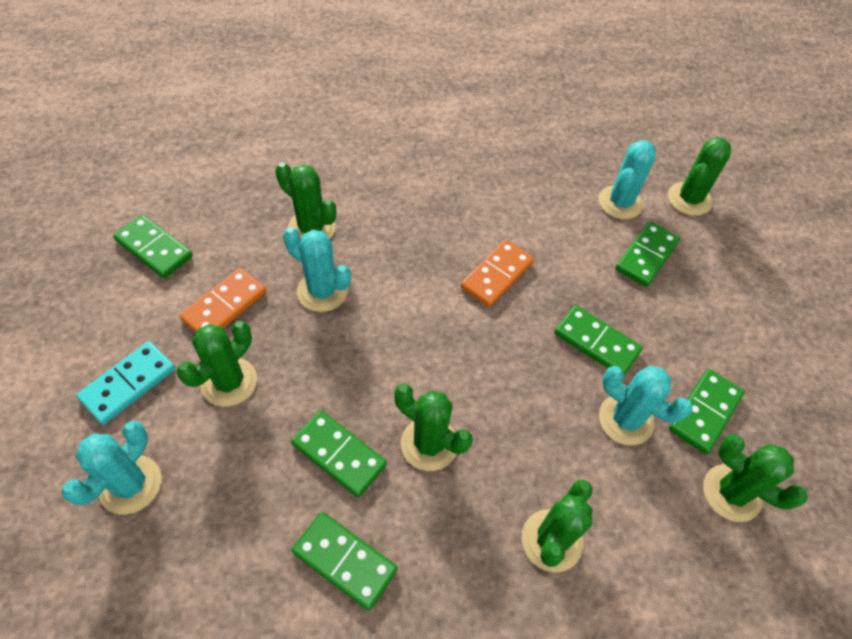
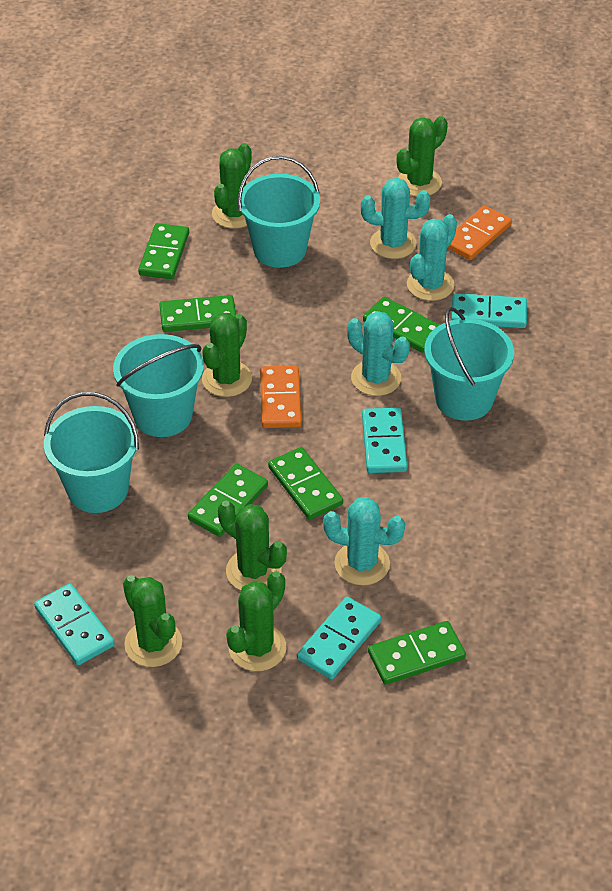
turquoise bucket: 0 -> 4
turquoise domino: 1 -> 4

